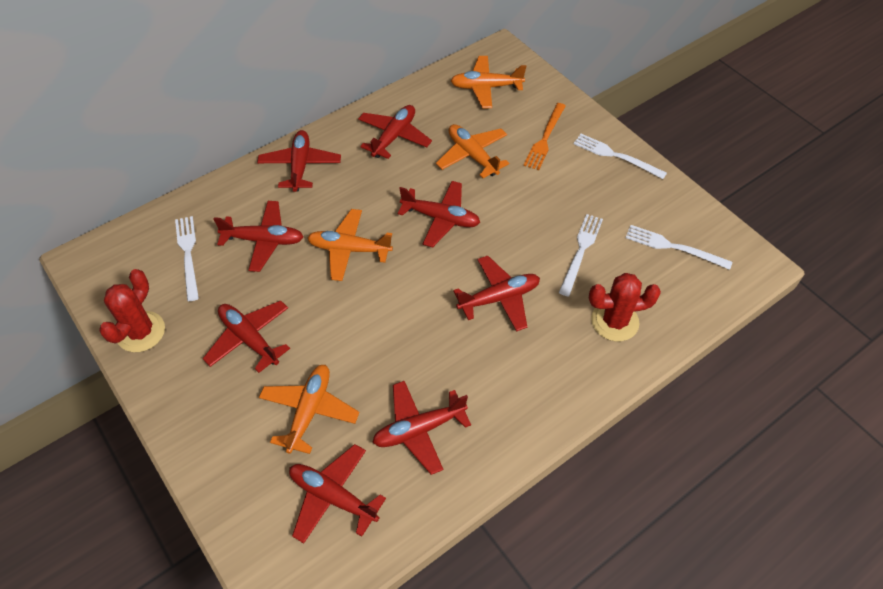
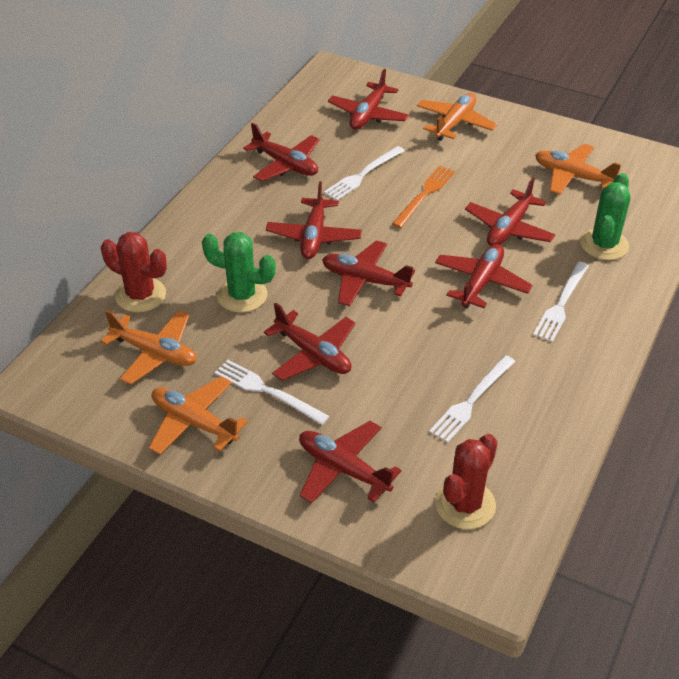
green cactus: 0 -> 2

